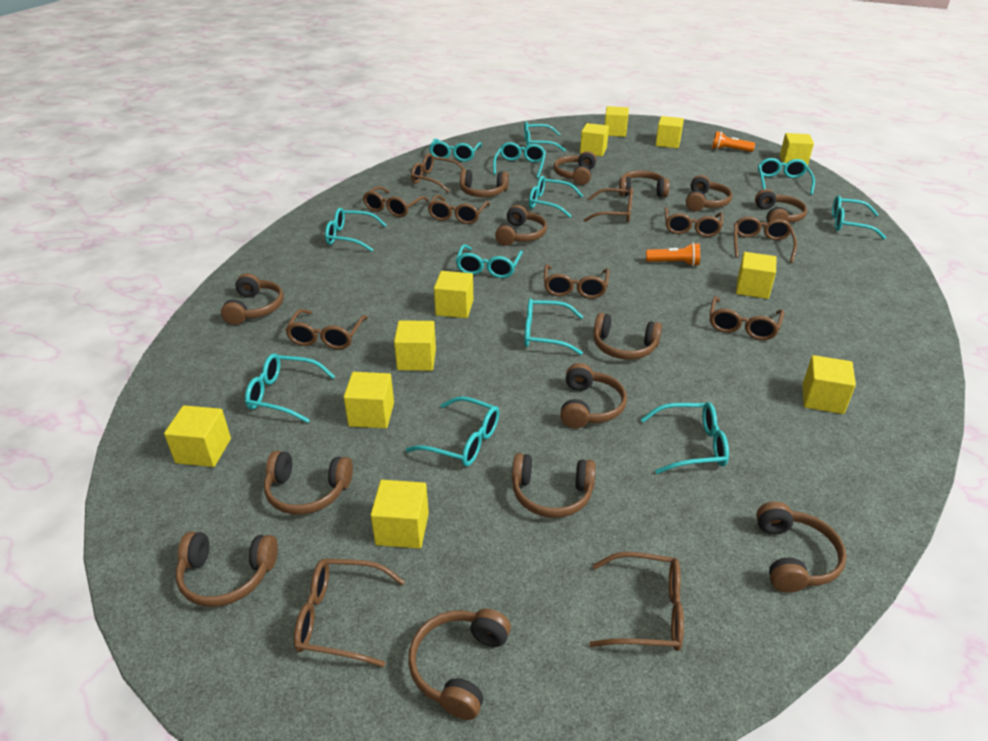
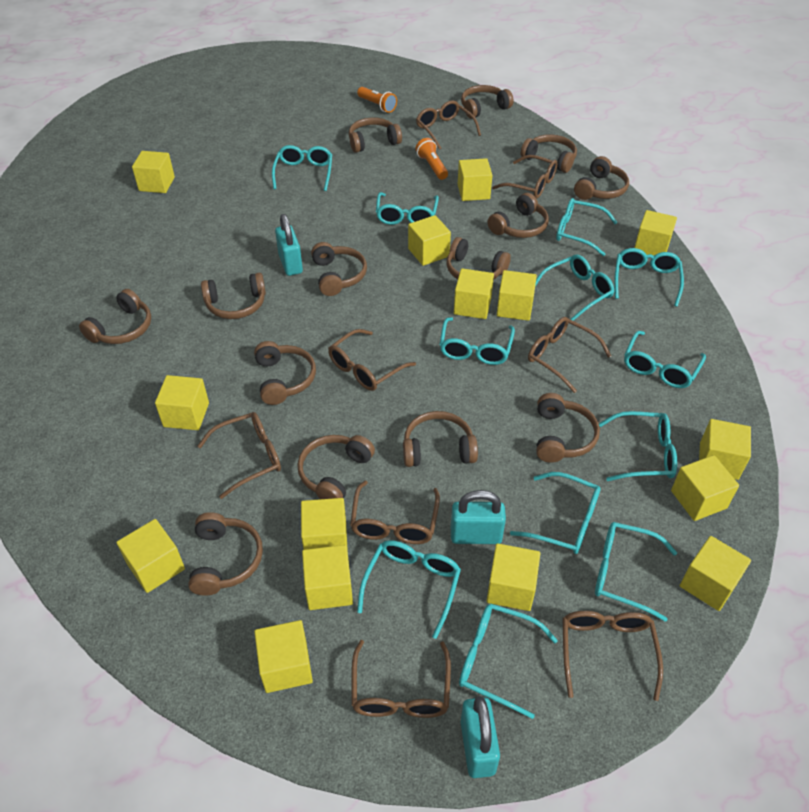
brown glasses: 11 -> 8
turquoise padlock: 0 -> 3
yellow cube: 11 -> 15

